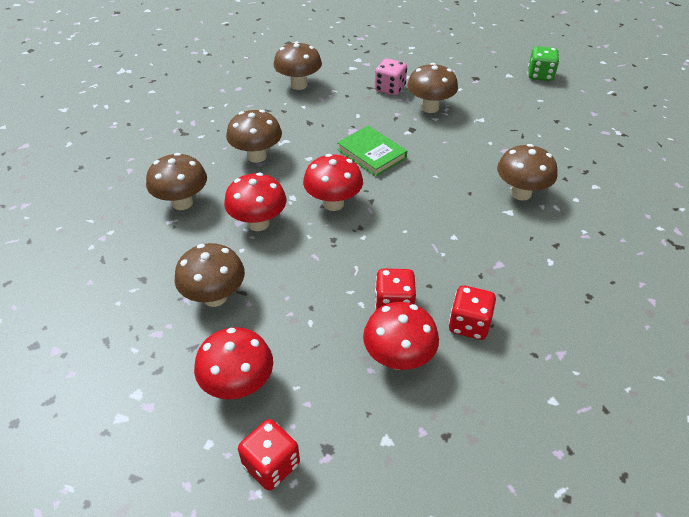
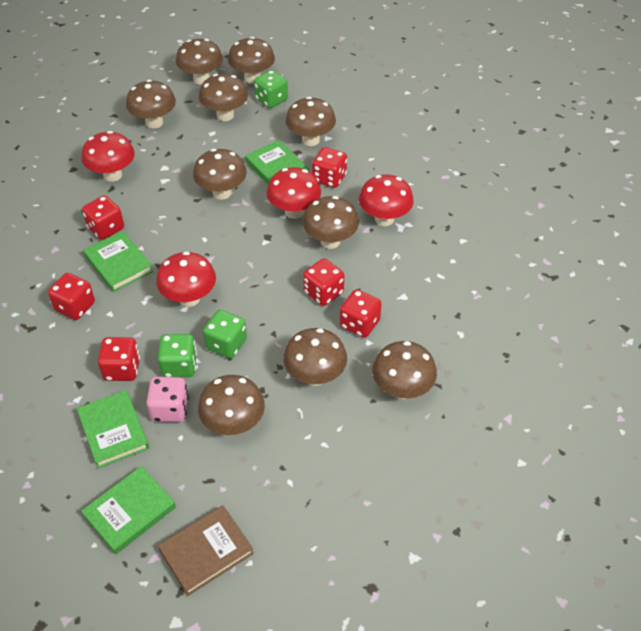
brown book: 0 -> 1
brown mushroom: 6 -> 10
green book: 1 -> 4
green dice: 1 -> 3
red dice: 3 -> 6

